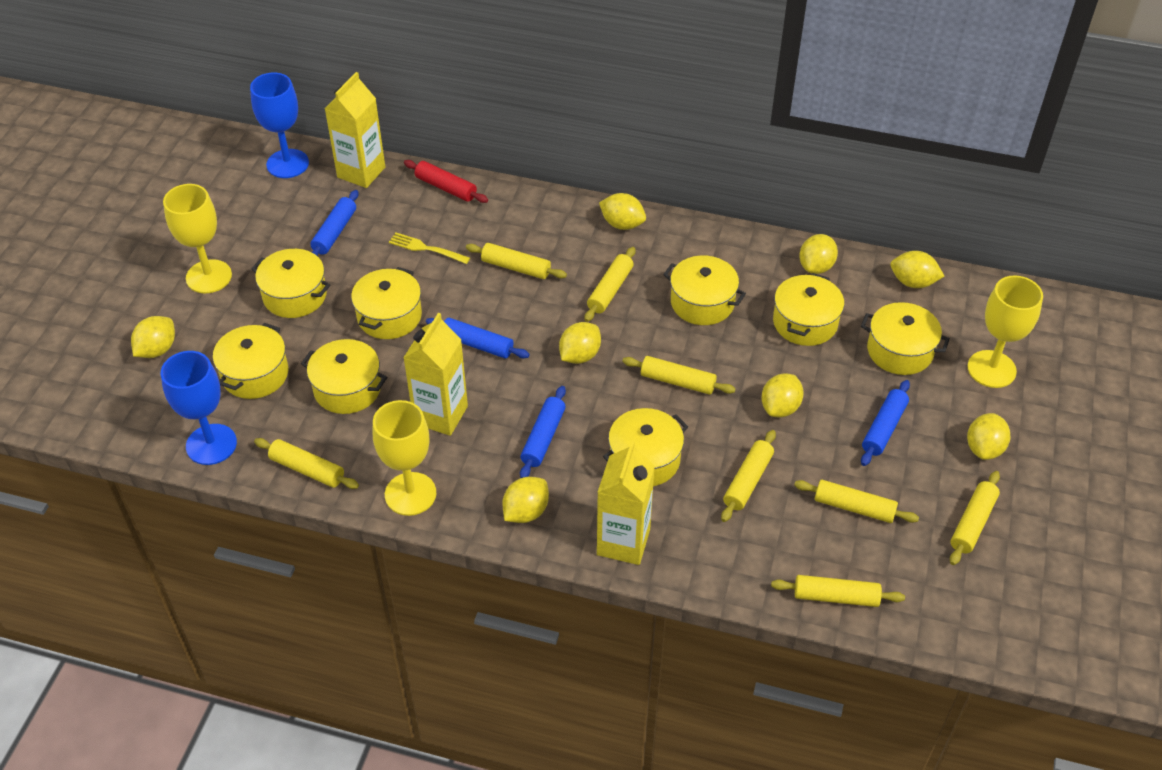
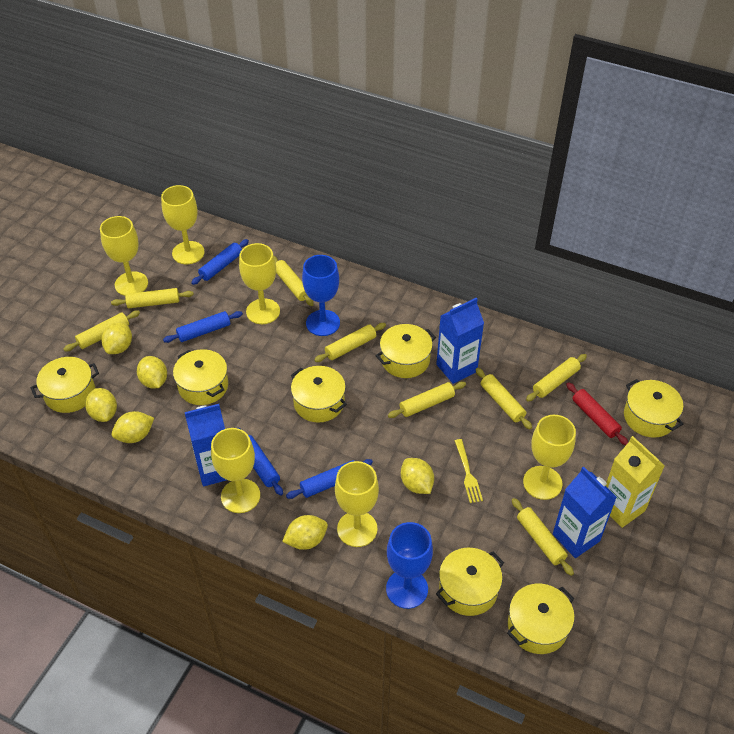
blue carton: 0 -> 3
yellow carton: 3 -> 1
yellow goblet: 3 -> 6
yellow lemon: 8 -> 6
yellow pot: 8 -> 7

